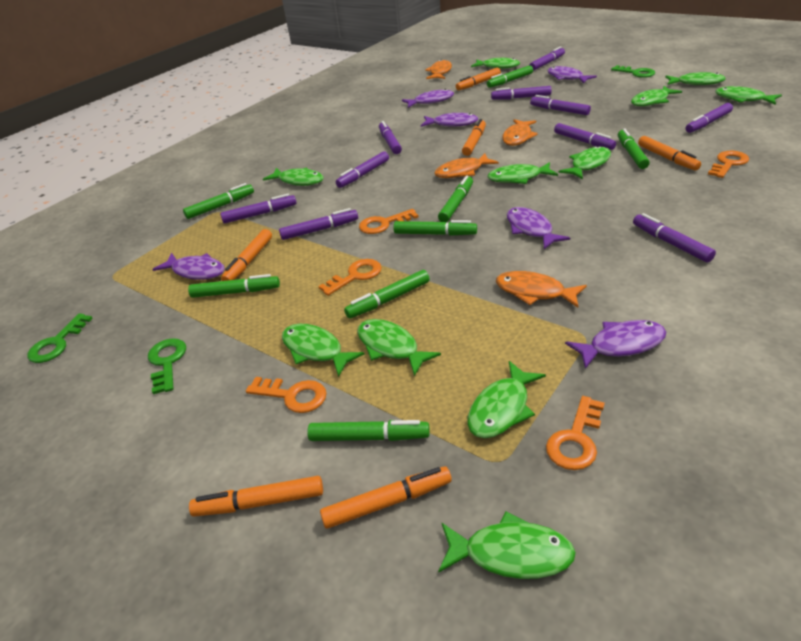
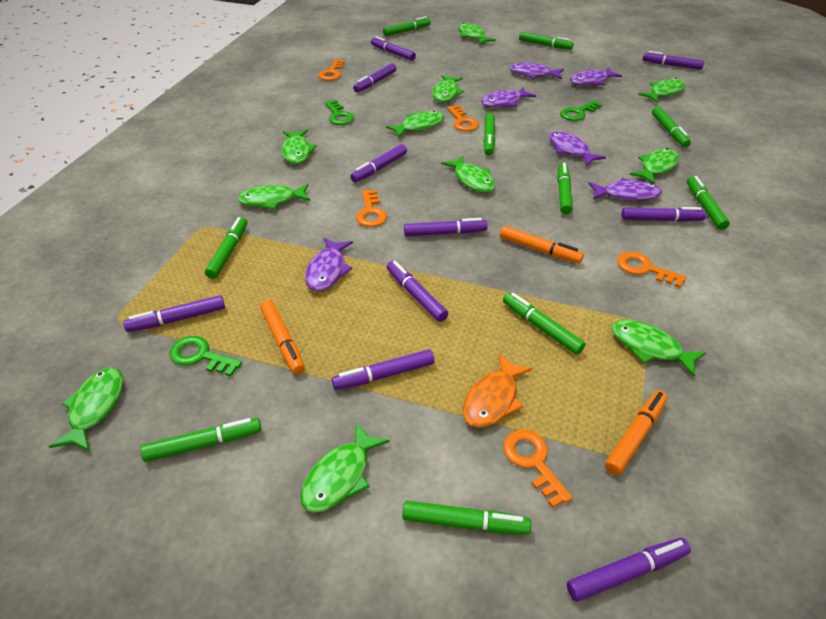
green marker: 8 -> 10
orange fish: 4 -> 1
orange marker: 6 -> 3

